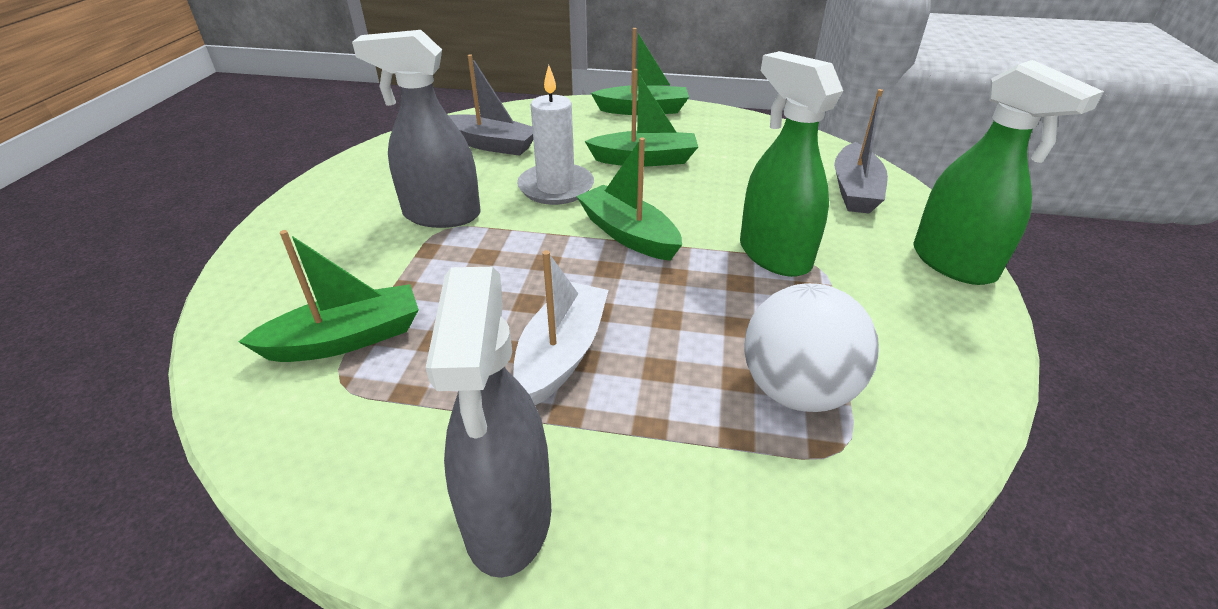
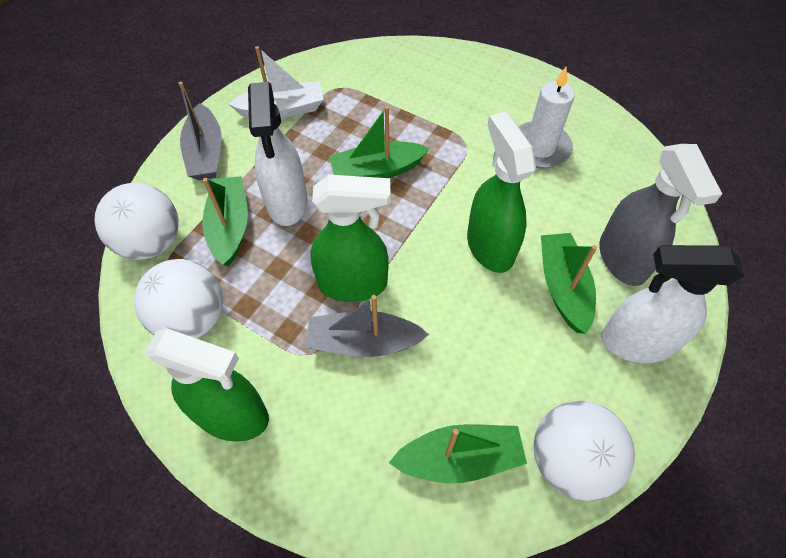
green spray bottle: 2 -> 3
grey spray bottle: 2 -> 1
white ball: 1 -> 3
white spray bottle: 0 -> 2

